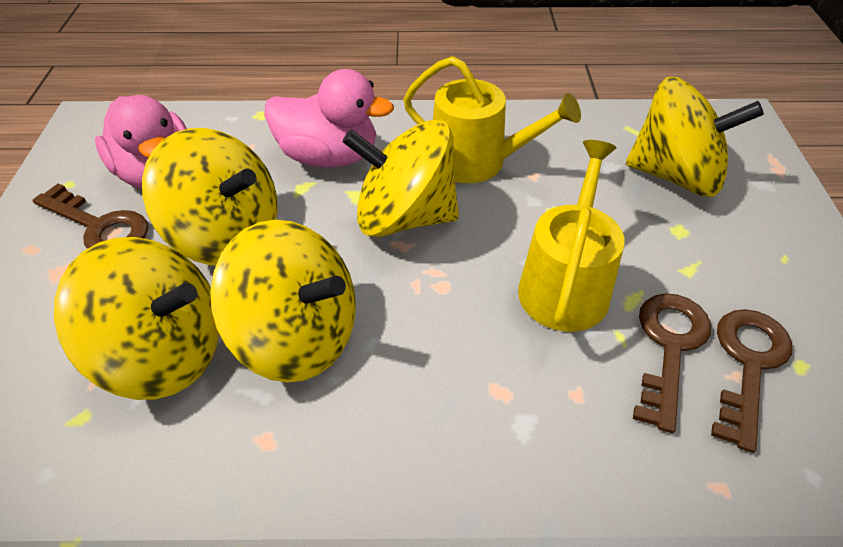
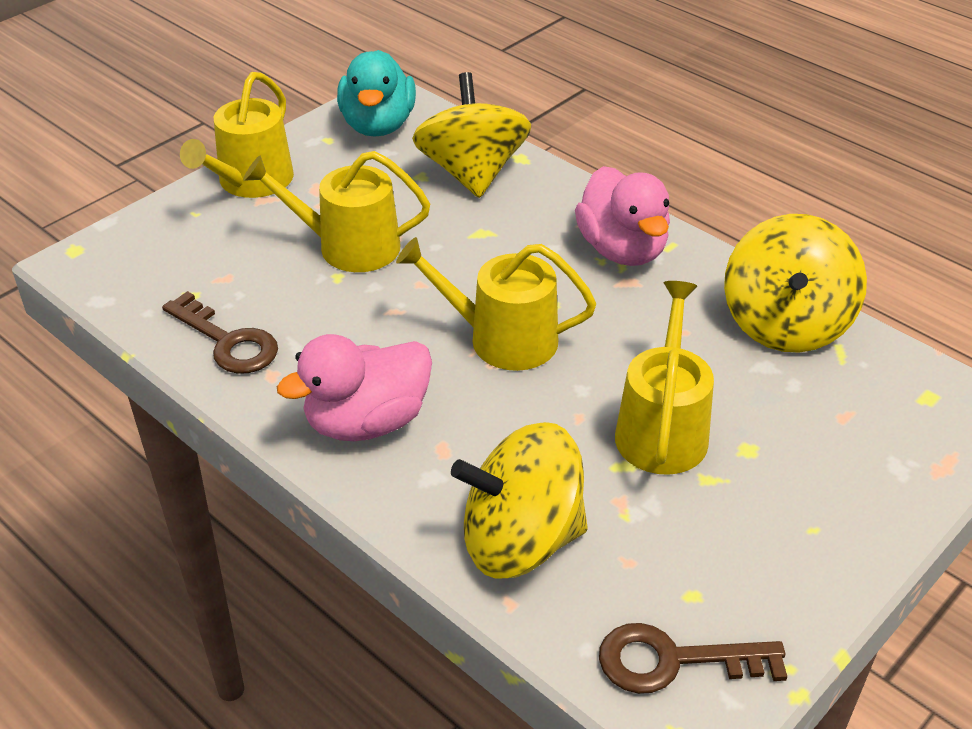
brown key: 3 -> 2
turquoise duck: 0 -> 1
yellow spinning top: 5 -> 3
yellow watering can: 2 -> 4

